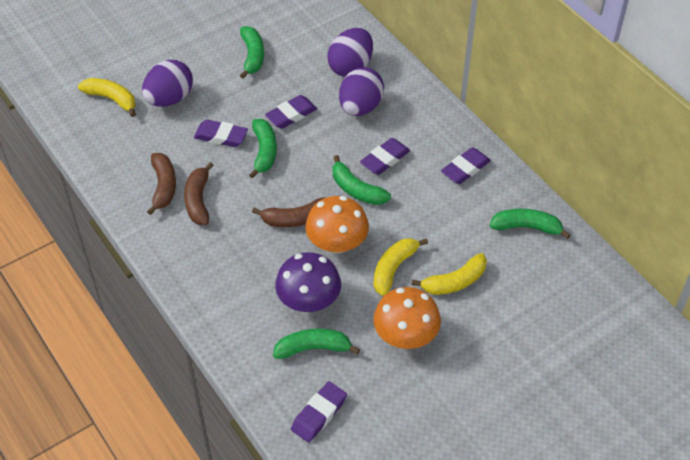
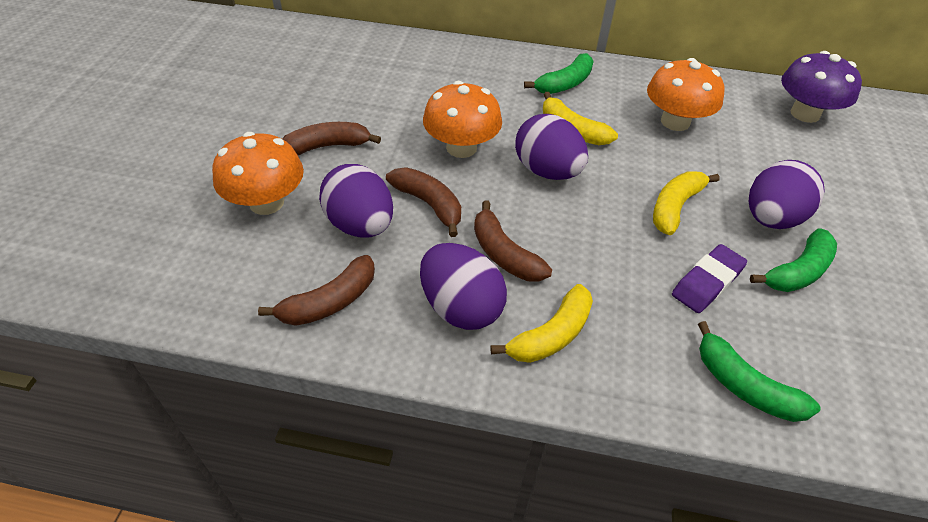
brown banana: 3 -> 4
green banana: 5 -> 3
orange mushroom: 2 -> 3
purple egg: 3 -> 4
purple eraser: 5 -> 1

